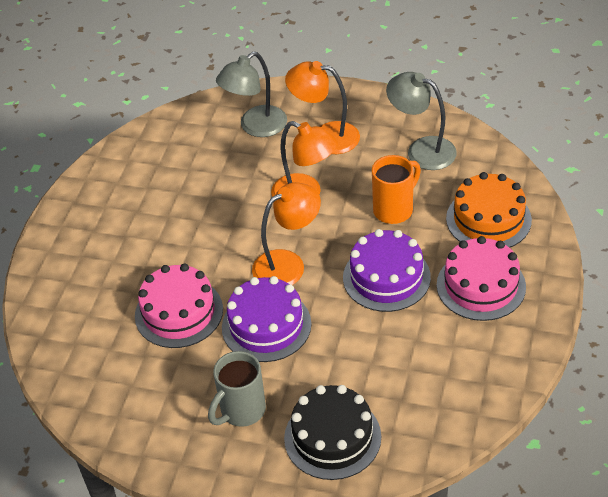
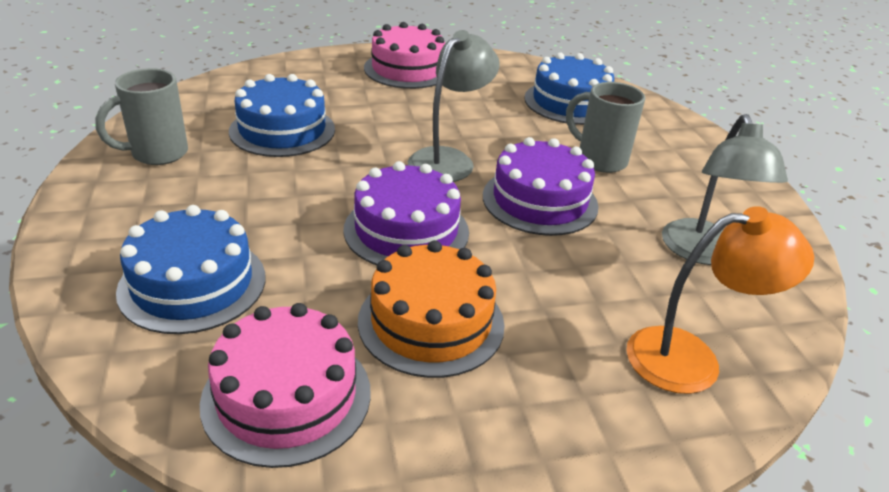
black cake: 1 -> 0
blue cake: 0 -> 3
grey mug: 1 -> 2
orange lamp: 3 -> 1
orange mug: 1 -> 0

